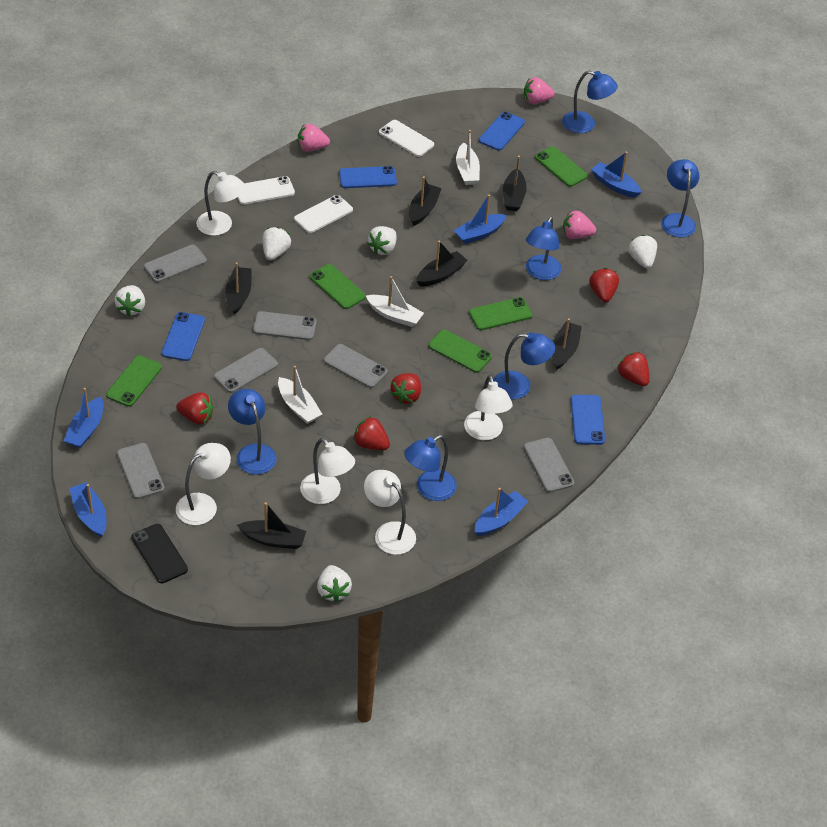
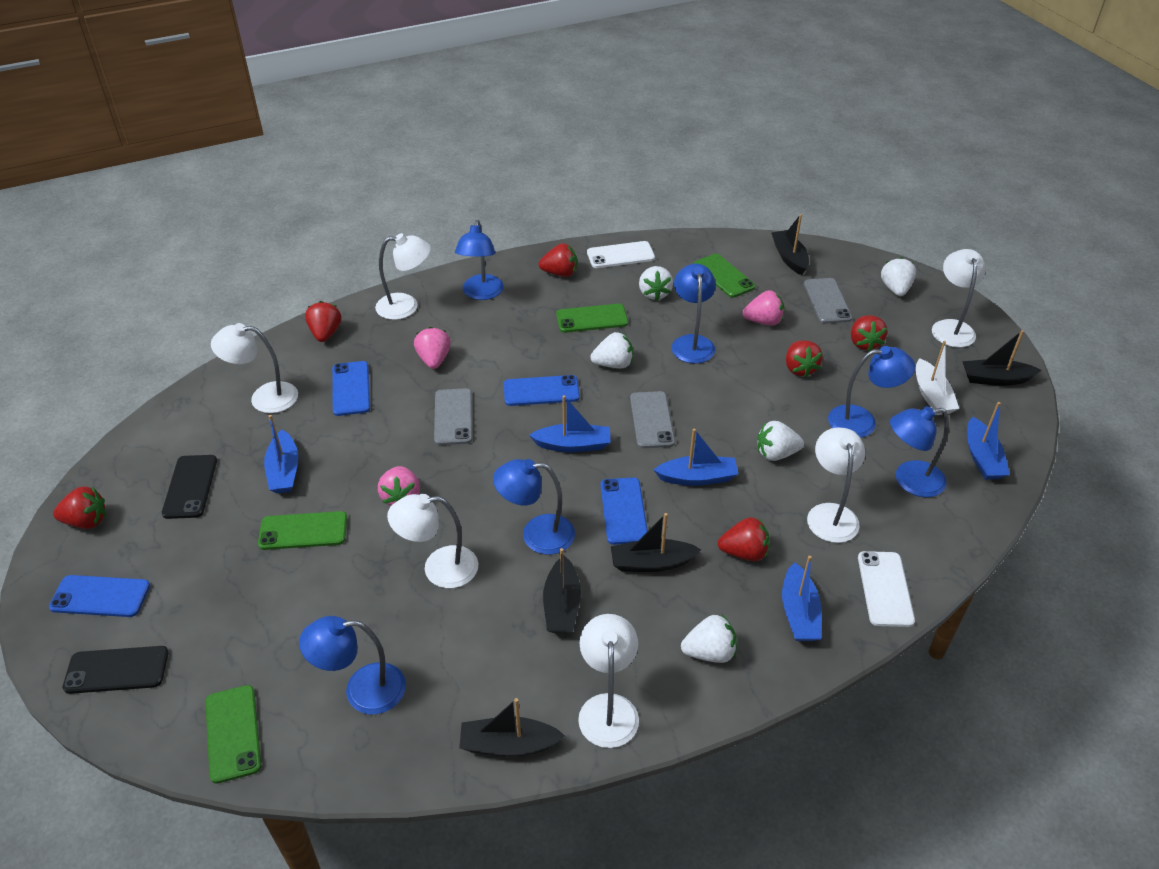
black boat: 6 -> 5
black phone: 1 -> 2
green phone: 5 -> 4
grey phone: 6 -> 3
red strawberry: 5 -> 6
white boat: 3 -> 1
white lamp: 5 -> 6
white phone: 3 -> 2

